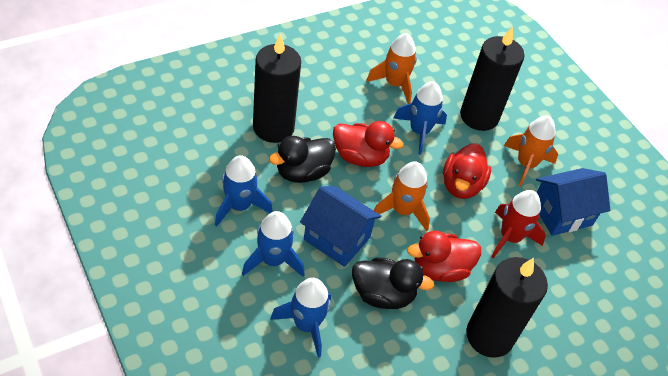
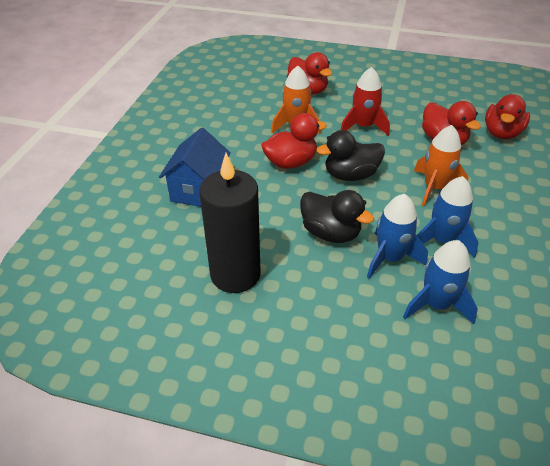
black candle: 3 -> 1
blue house: 2 -> 1
blue rocket: 4 -> 3
orange rocket: 3 -> 2
red duck: 3 -> 4

